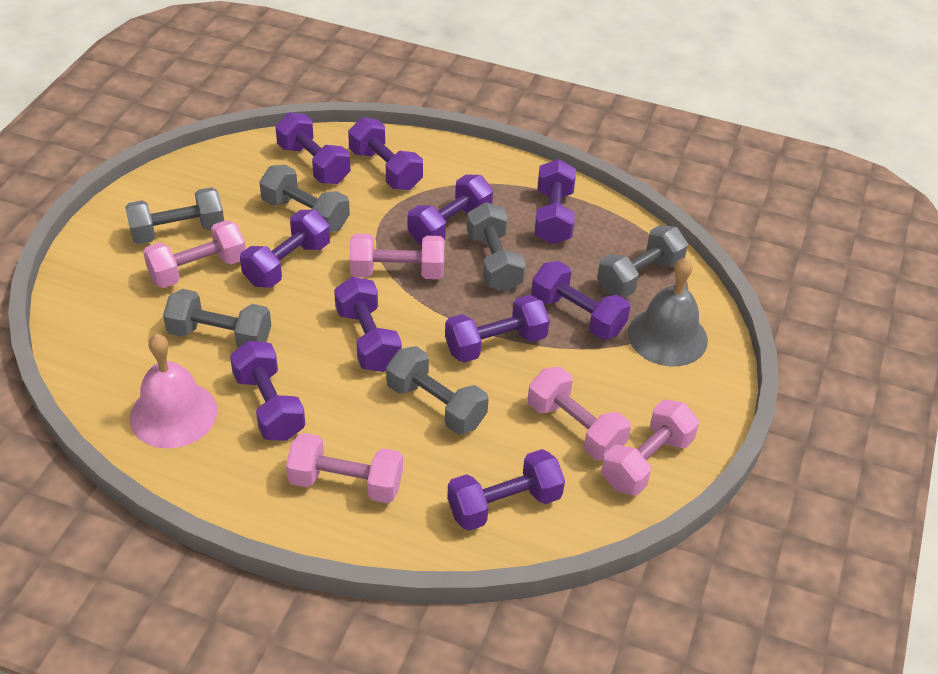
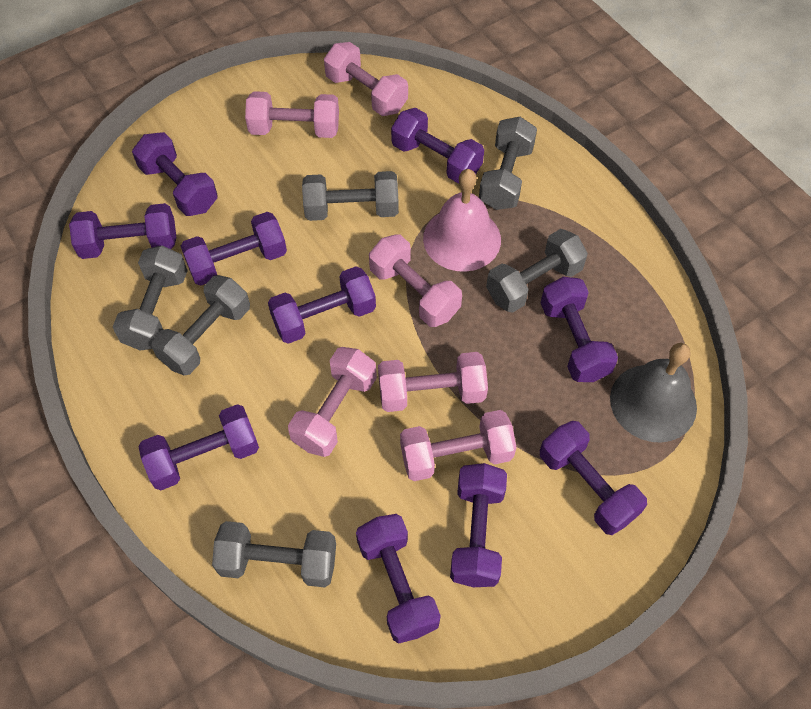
pink dumbbell: 5 -> 6

